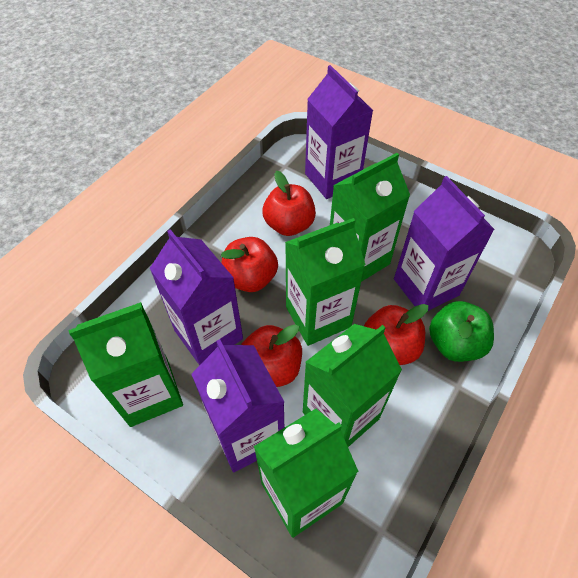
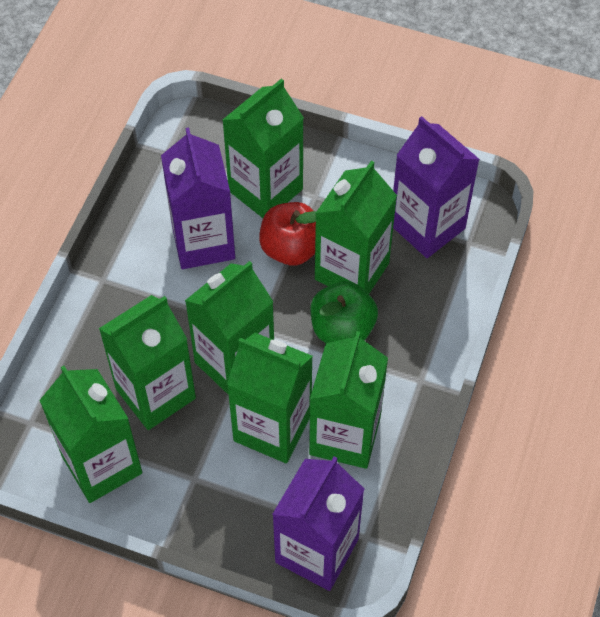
green carton: 5 -> 7
purple carton: 4 -> 3
red apple: 4 -> 1

